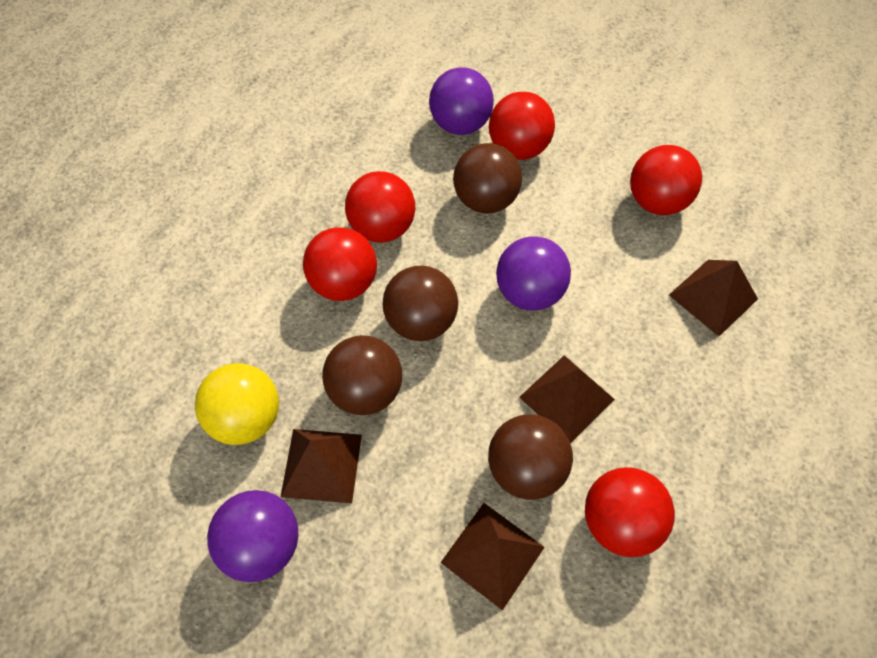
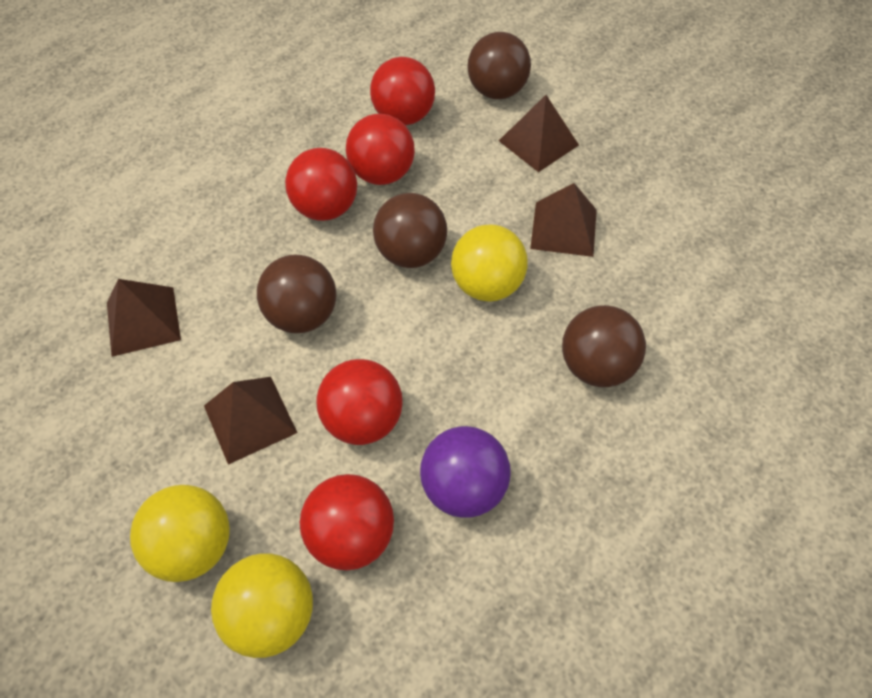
purple ball: 3 -> 1
yellow ball: 1 -> 3

